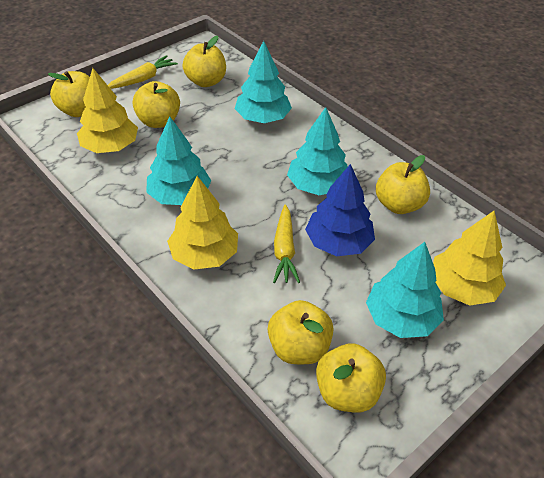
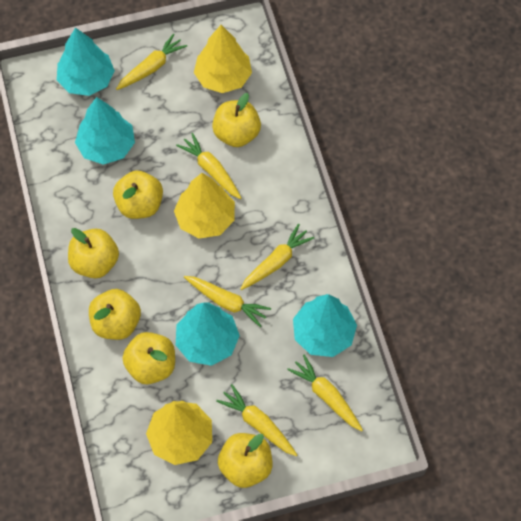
blue tree: 1 -> 0
yellow carrot: 2 -> 6

